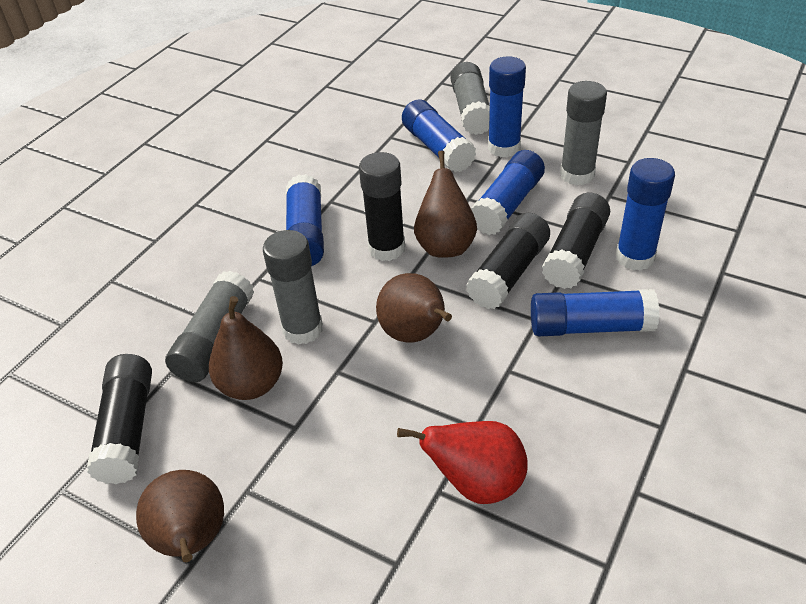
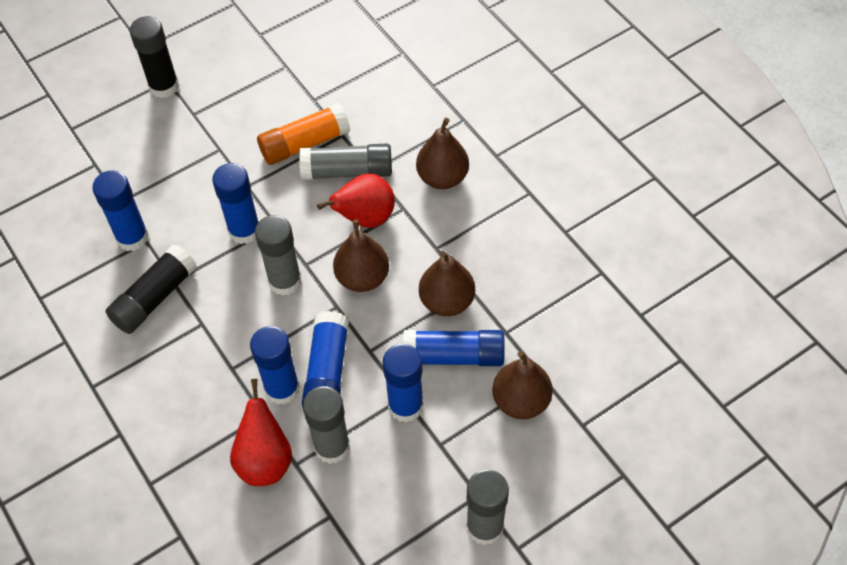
black glue stick: 4 -> 2
orange glue stick: 0 -> 1
red pear: 1 -> 2

